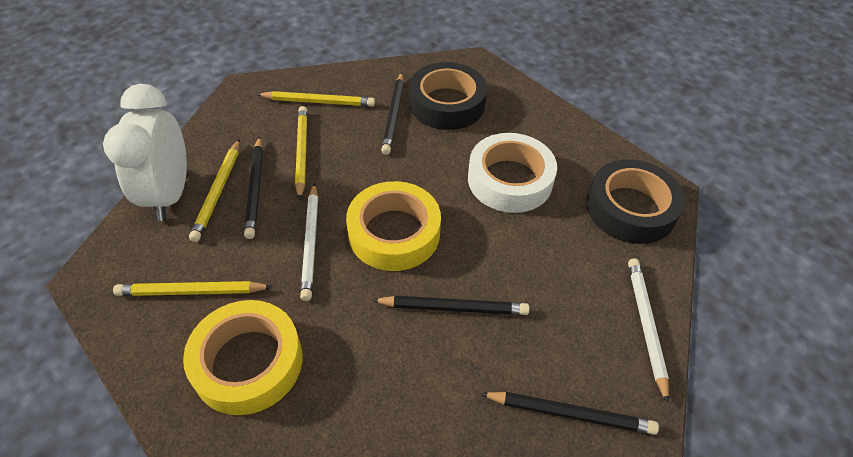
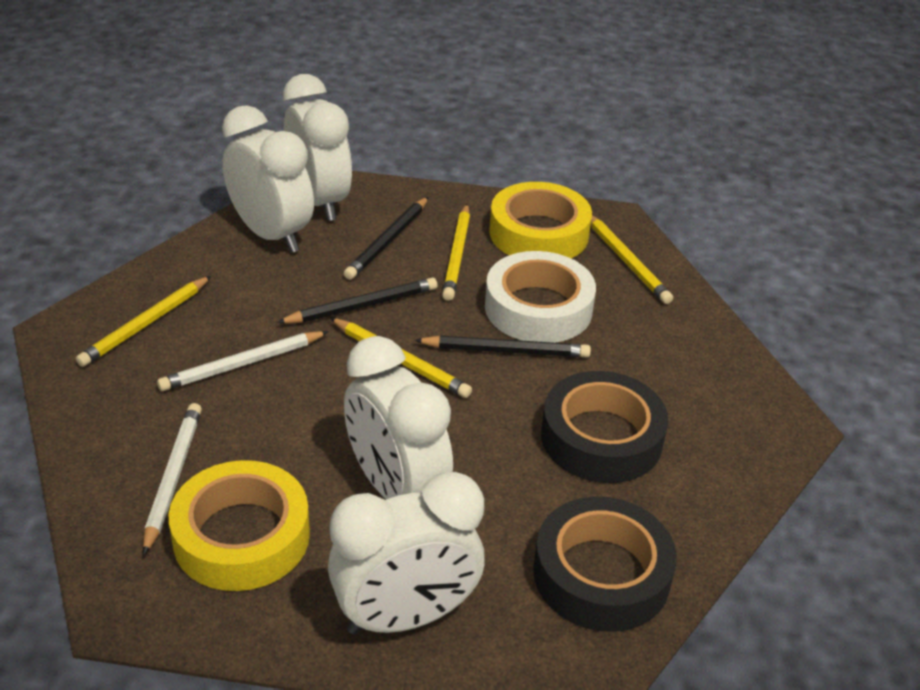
black pencil: 4 -> 3
white clock: 1 -> 4

